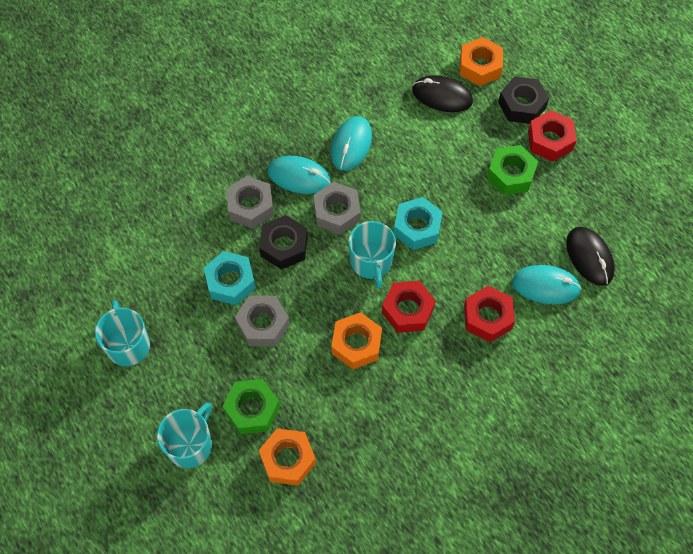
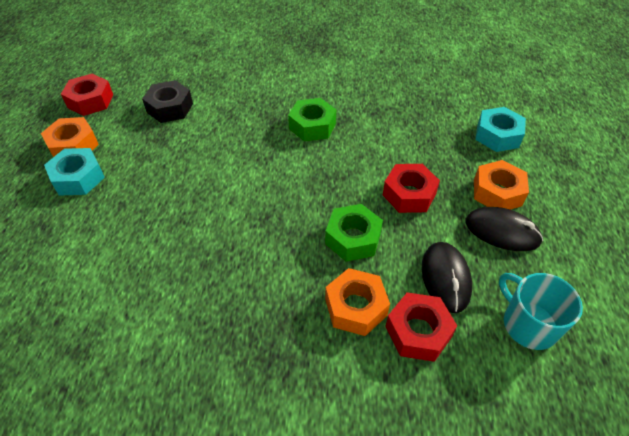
black nut: 2 -> 1
grey nut: 3 -> 0
turquoise mouse: 3 -> 0
turquoise mug: 3 -> 1

